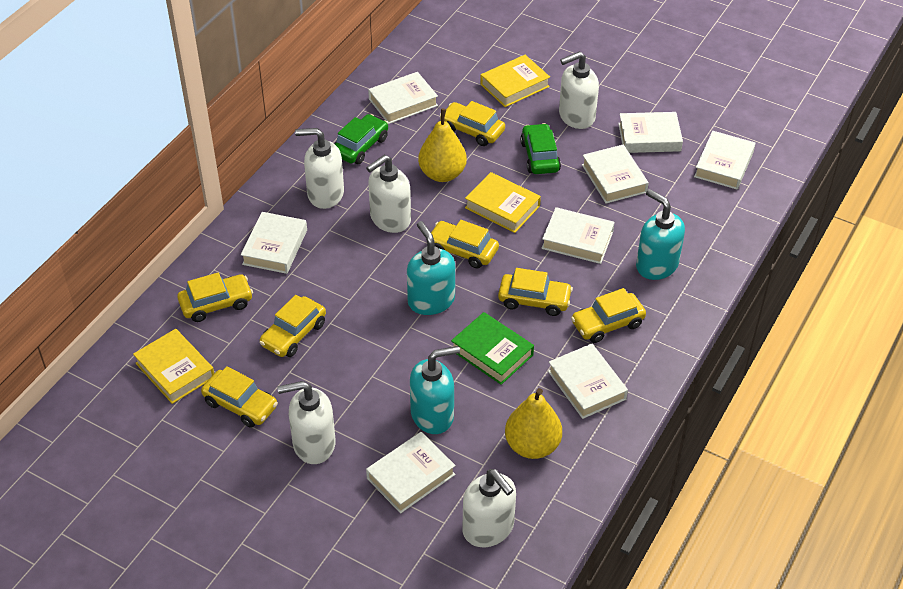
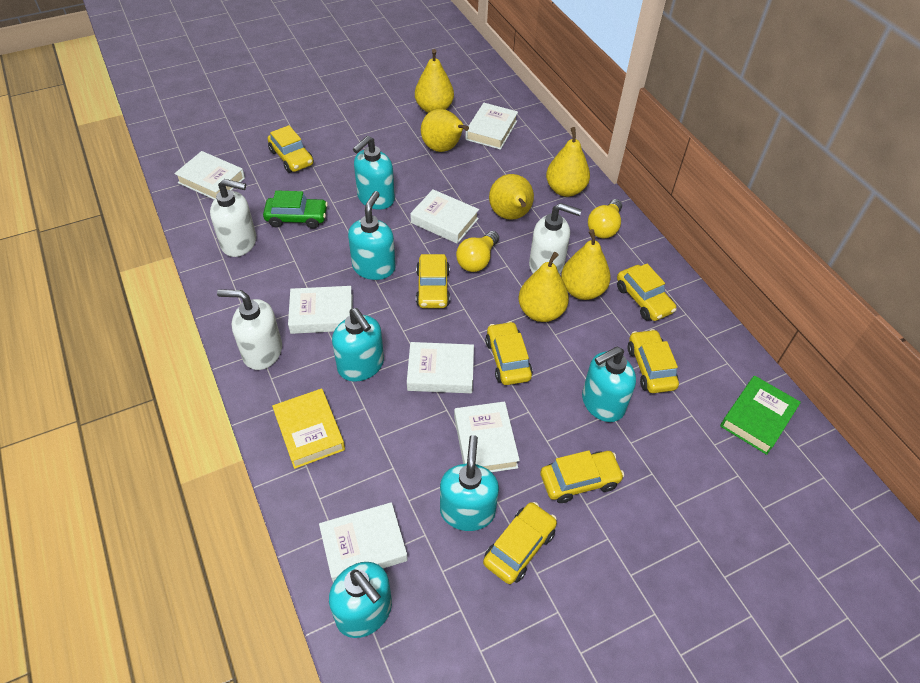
green car: 2 -> 1
turquoise soap dispenser: 3 -> 6
white book: 8 -> 7
white soap dispenser: 5 -> 3
yellow book: 3 -> 1
yellow light bulb: 0 -> 2
yellow pear: 2 -> 6

